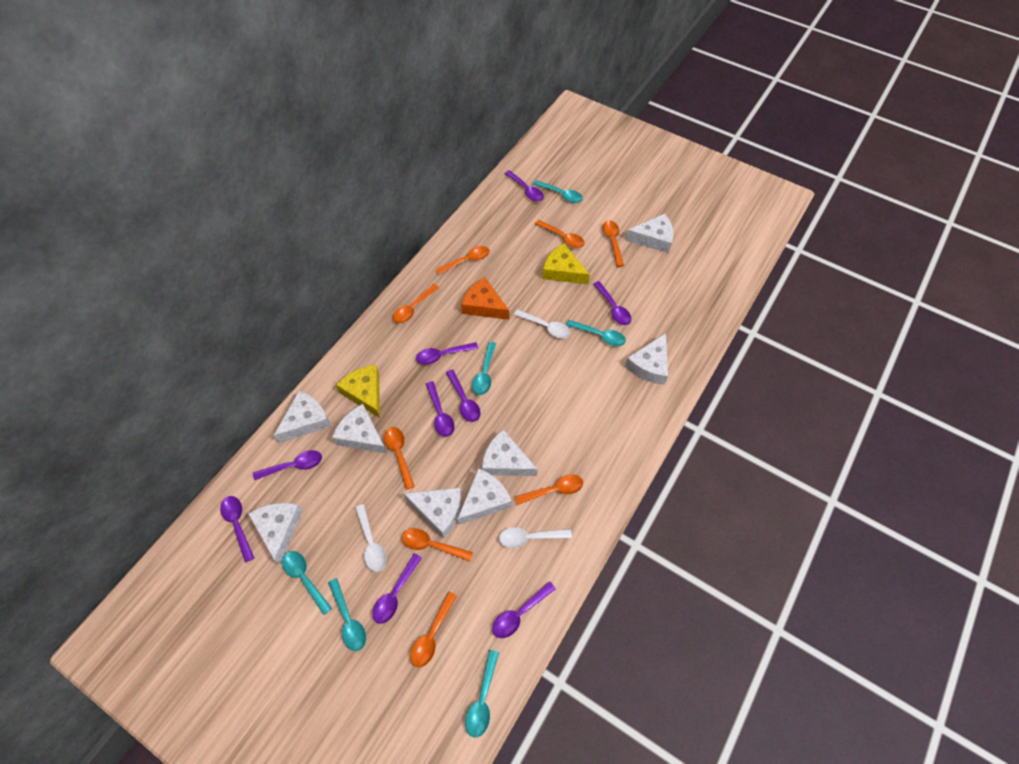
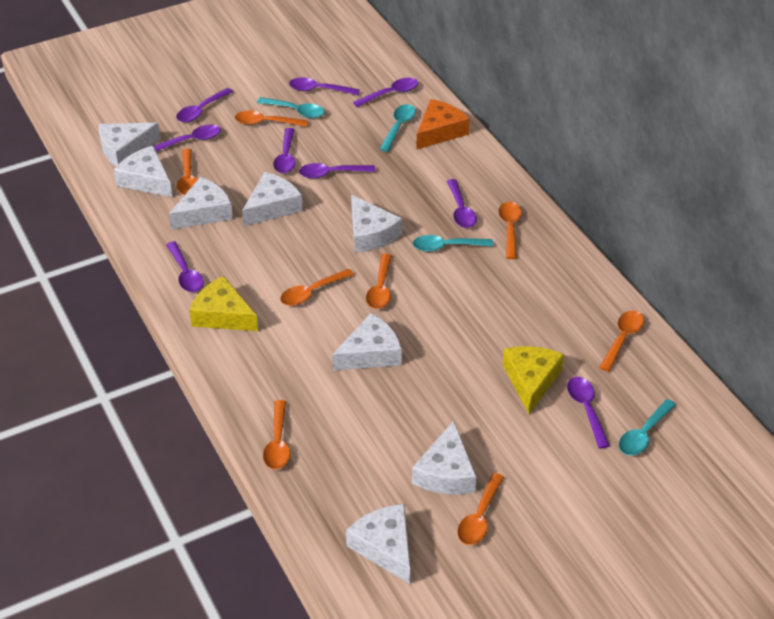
turquoise spoon: 6 -> 4
white spoon: 3 -> 0

